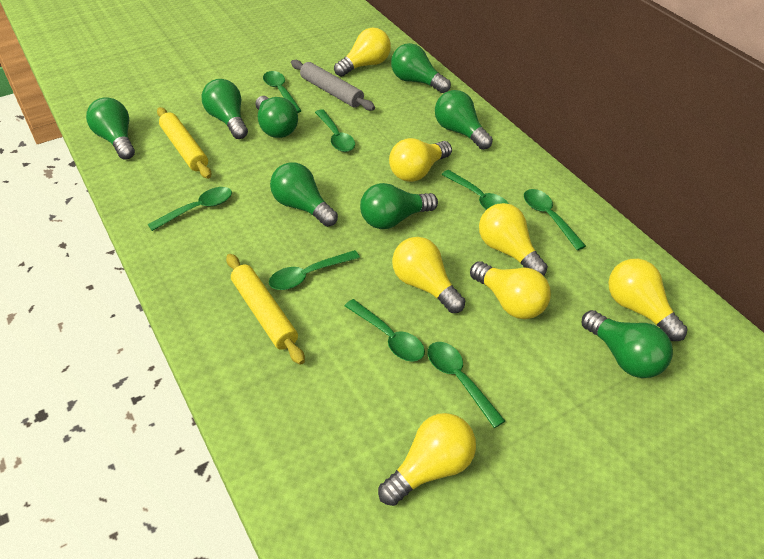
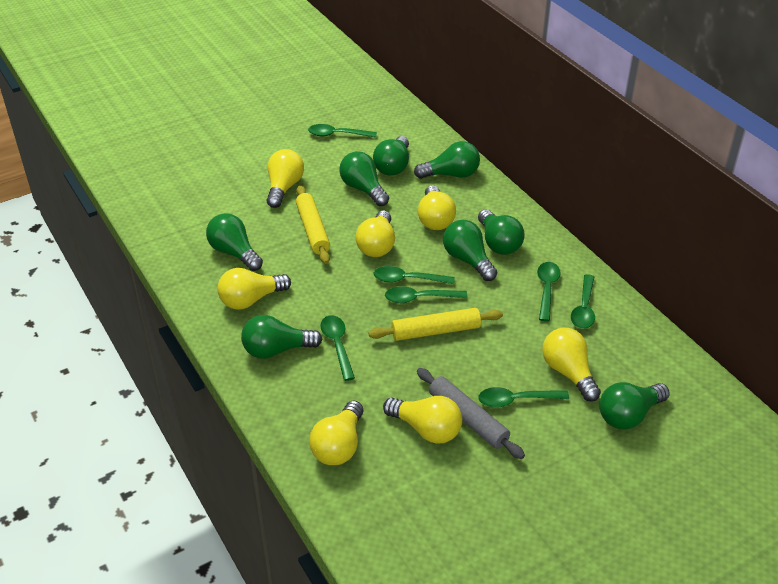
green spoon: 8 -> 7

